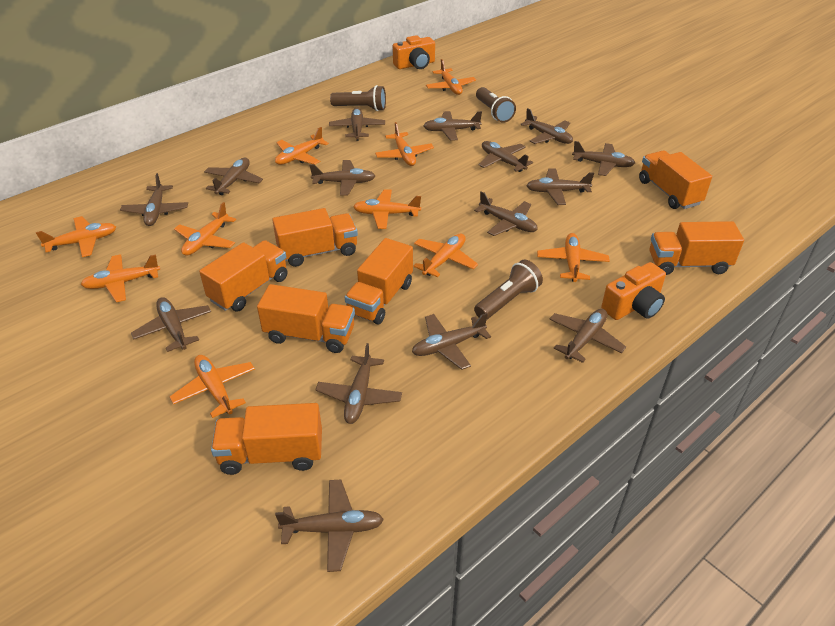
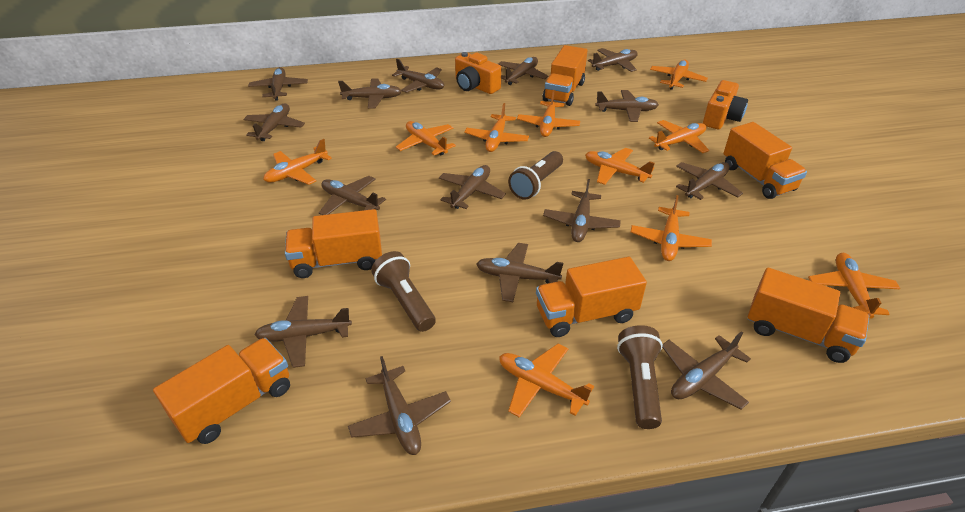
orange truck: 7 -> 6

